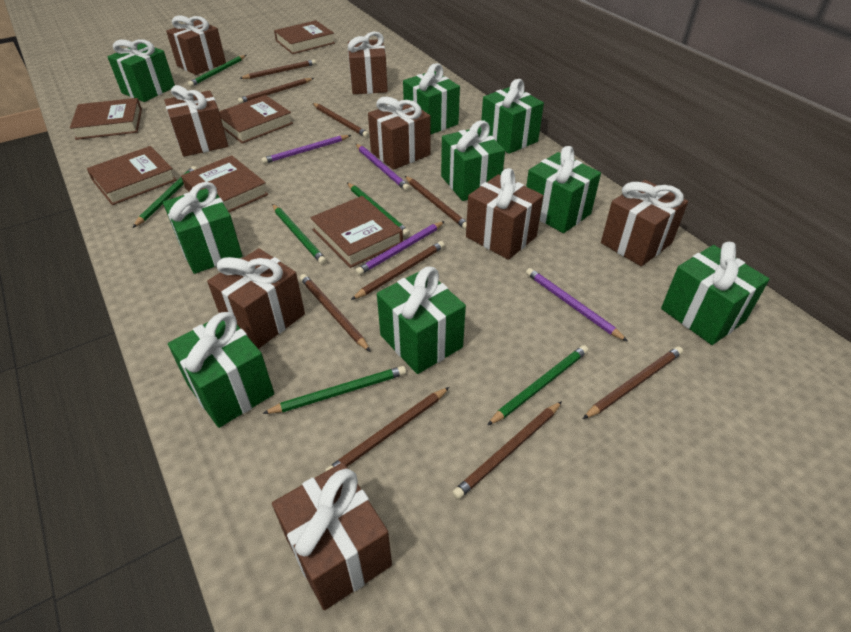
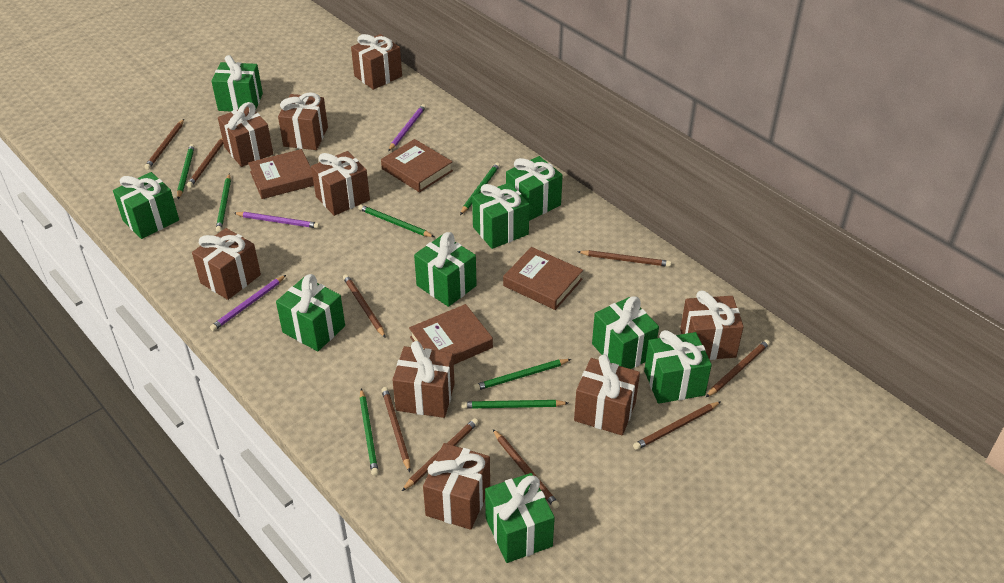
brown book: 6 -> 4
brown gift: 8 -> 9
green pencil: 6 -> 7
purple pencil: 4 -> 3

